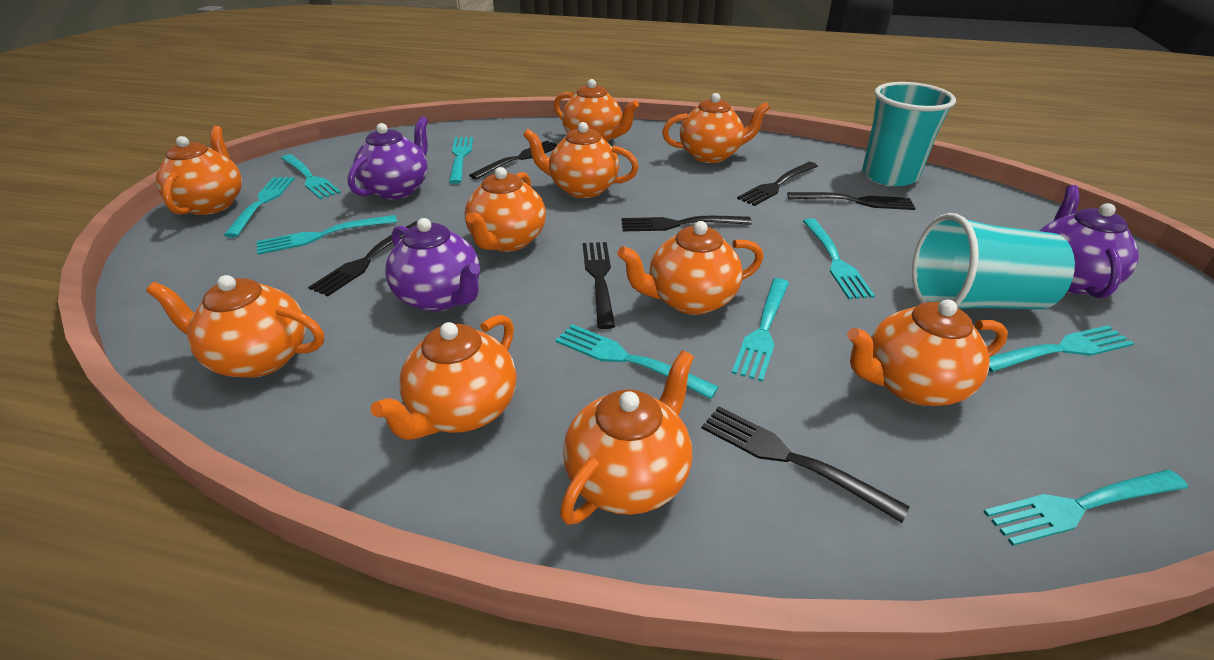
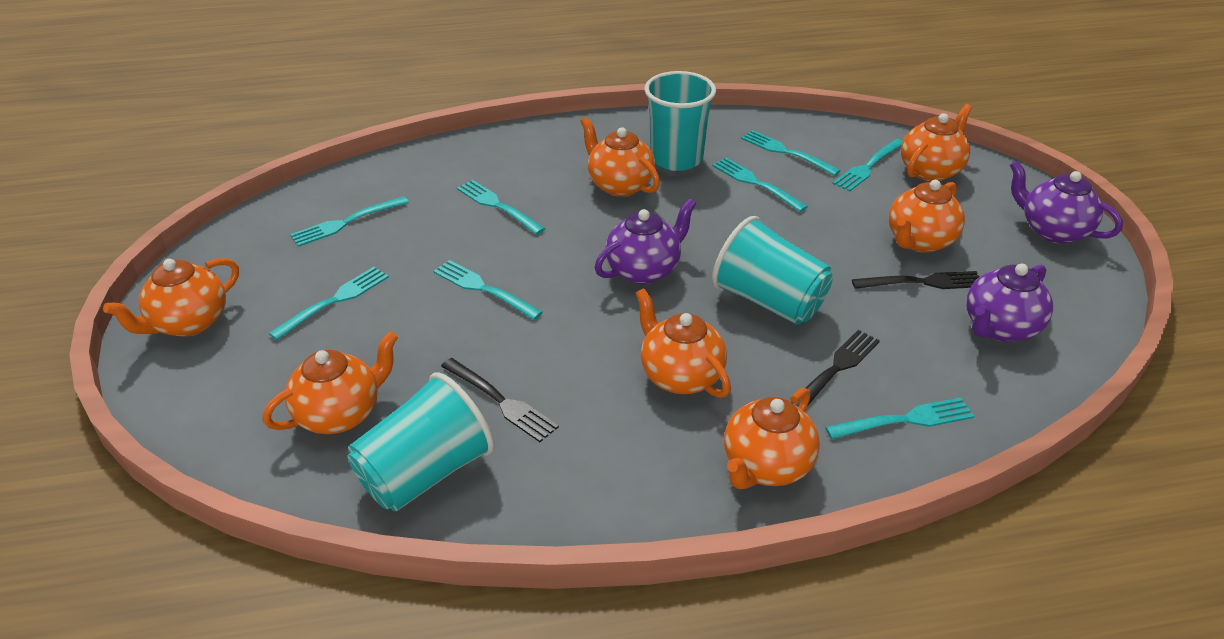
black fork: 7 -> 3
orange teapot: 10 -> 7
turquoise cup: 2 -> 3
turquoise fork: 9 -> 8

